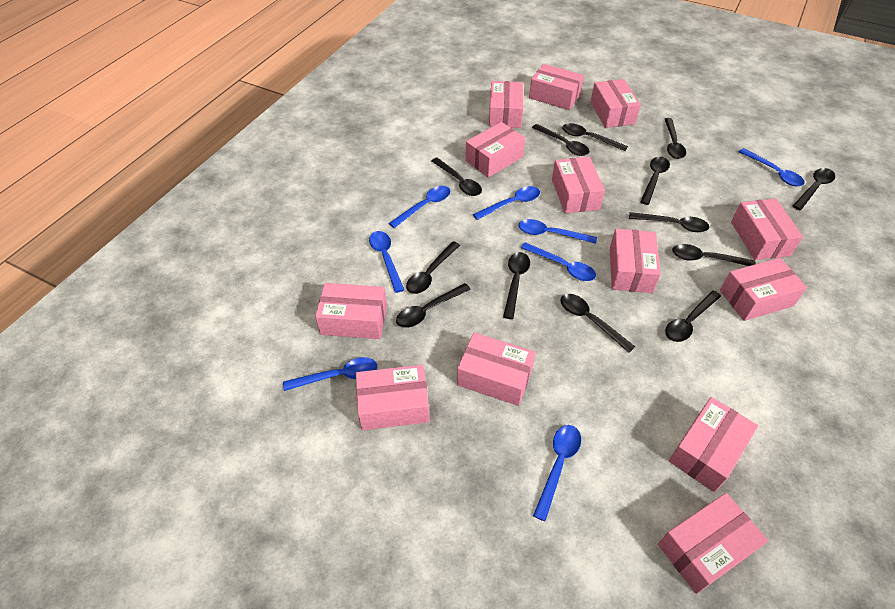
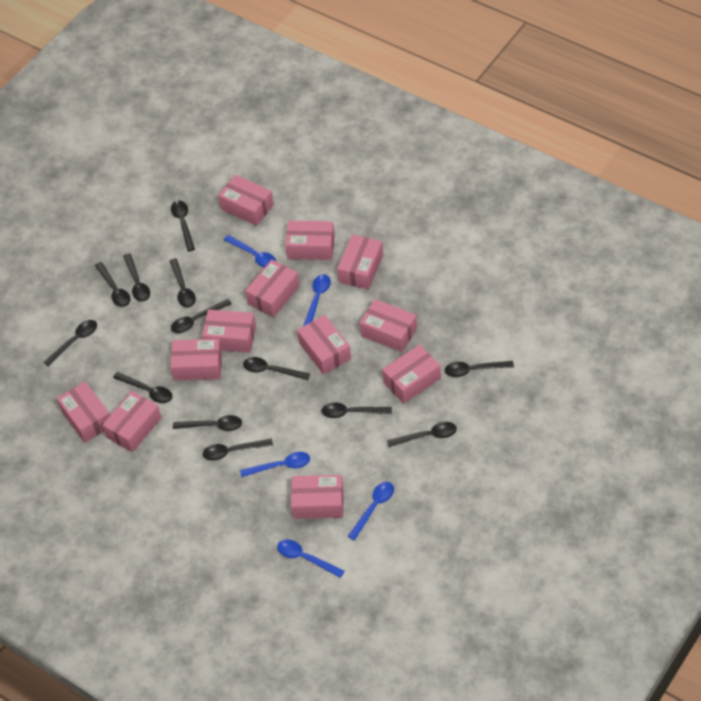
blue spoon: 8 -> 5
pink box: 13 -> 12

